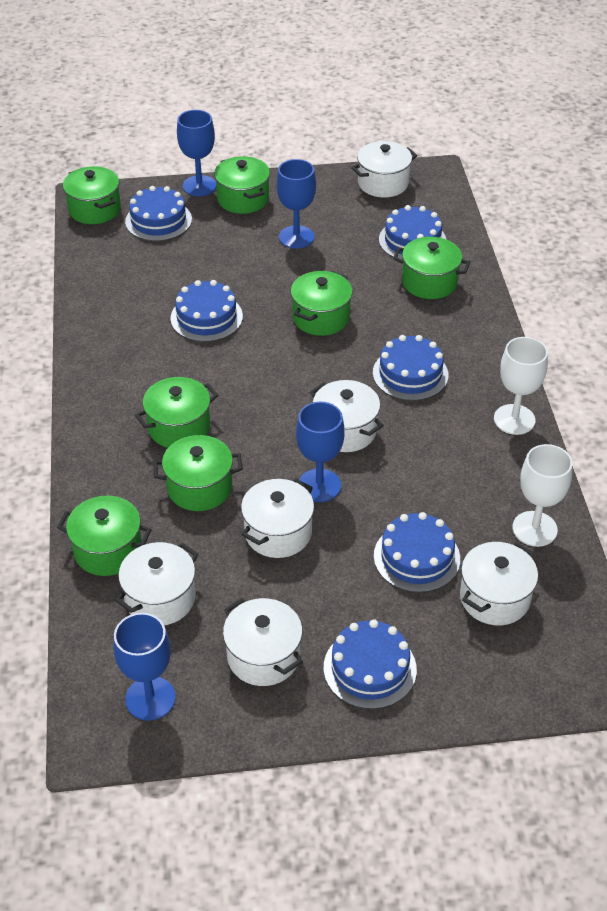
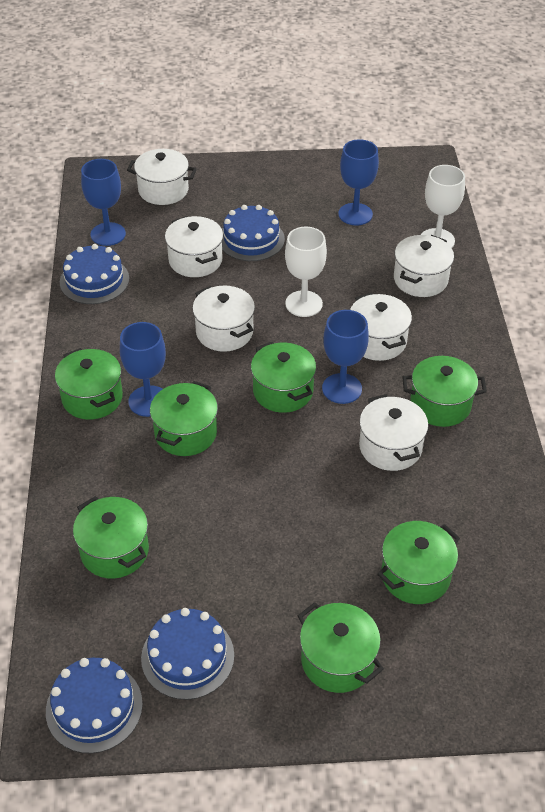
blue cake: 6 -> 4

